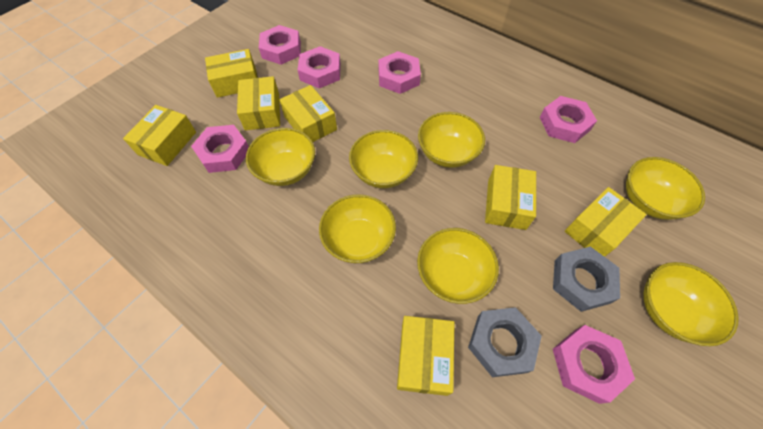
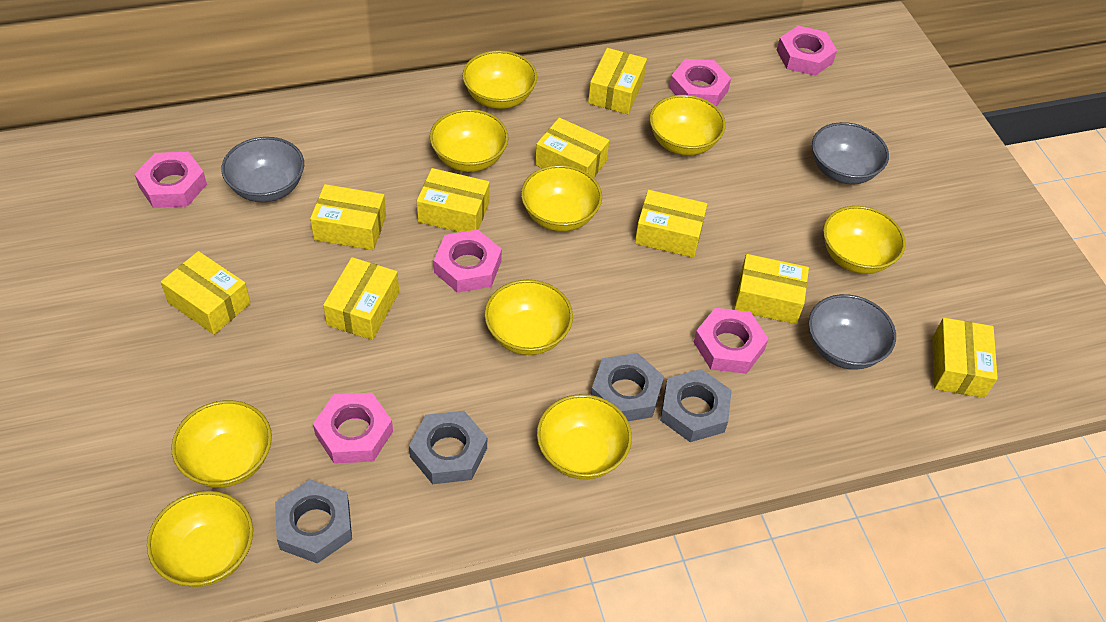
grey bowl: 0 -> 3
grey nut: 2 -> 4
yellow bowl: 7 -> 9
yellow box: 7 -> 9

